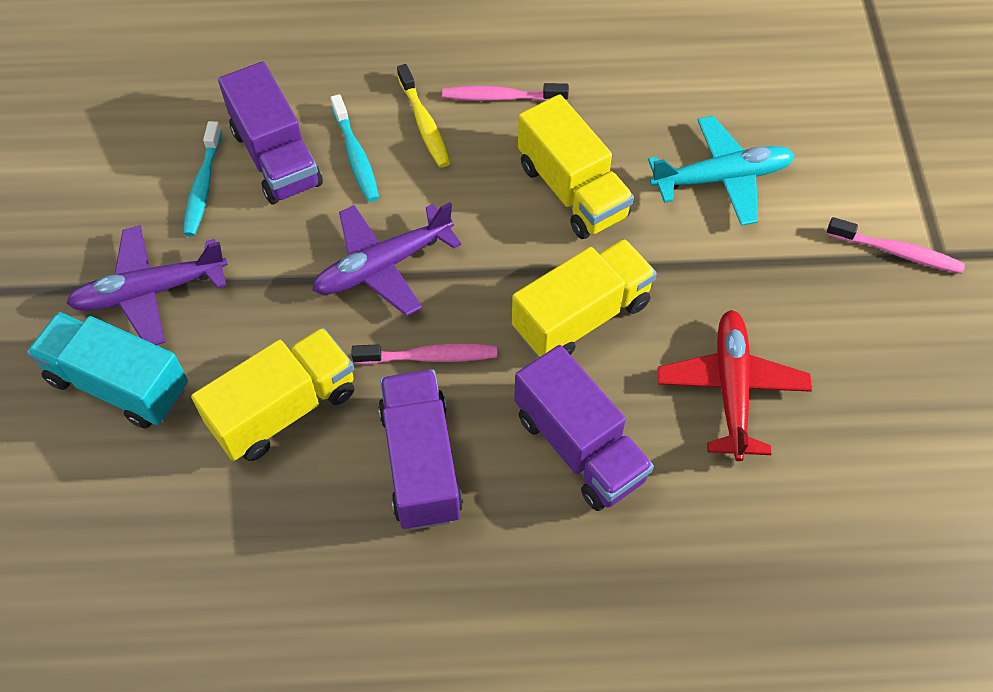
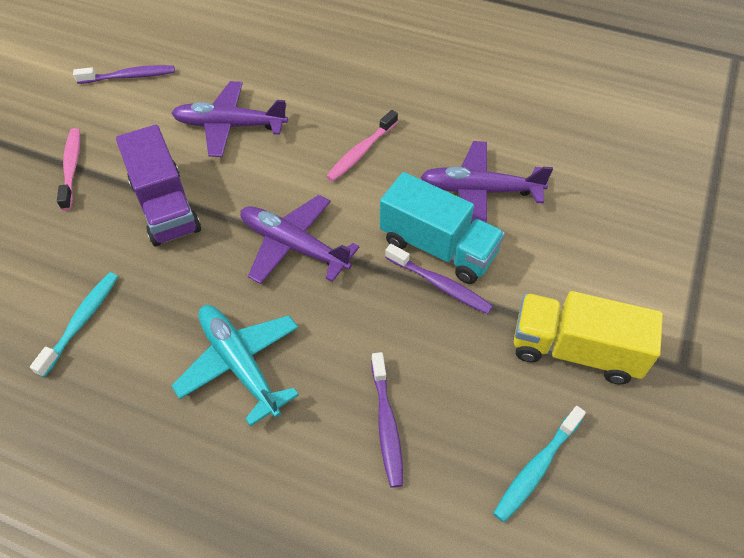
pink toothbrush: 3 -> 2
purple plane: 2 -> 3
purple toothbrush: 0 -> 3
purple truck: 3 -> 1
red plane: 1 -> 0
yellow toothbrush: 1 -> 0
yellow truck: 3 -> 1

